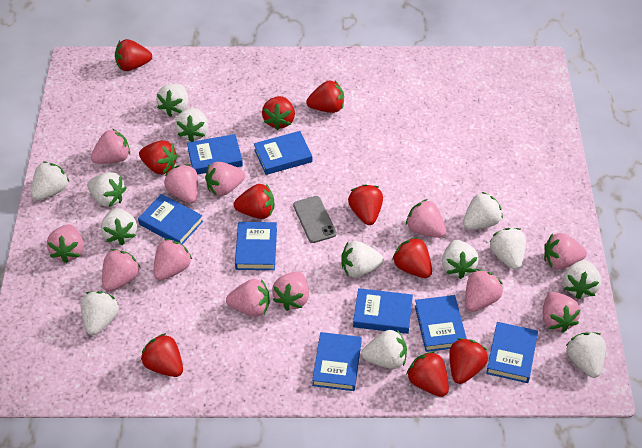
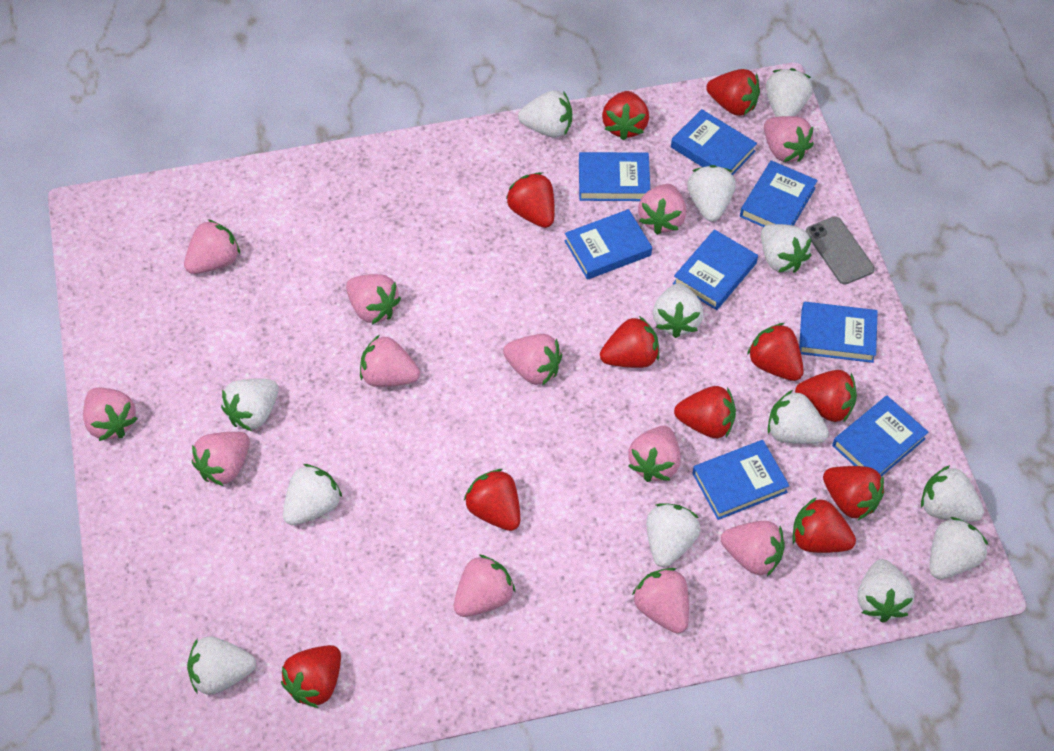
red strawberry: 10 -> 11

